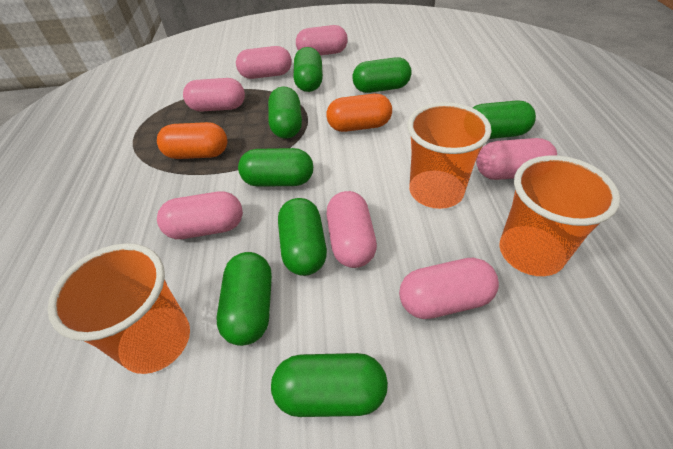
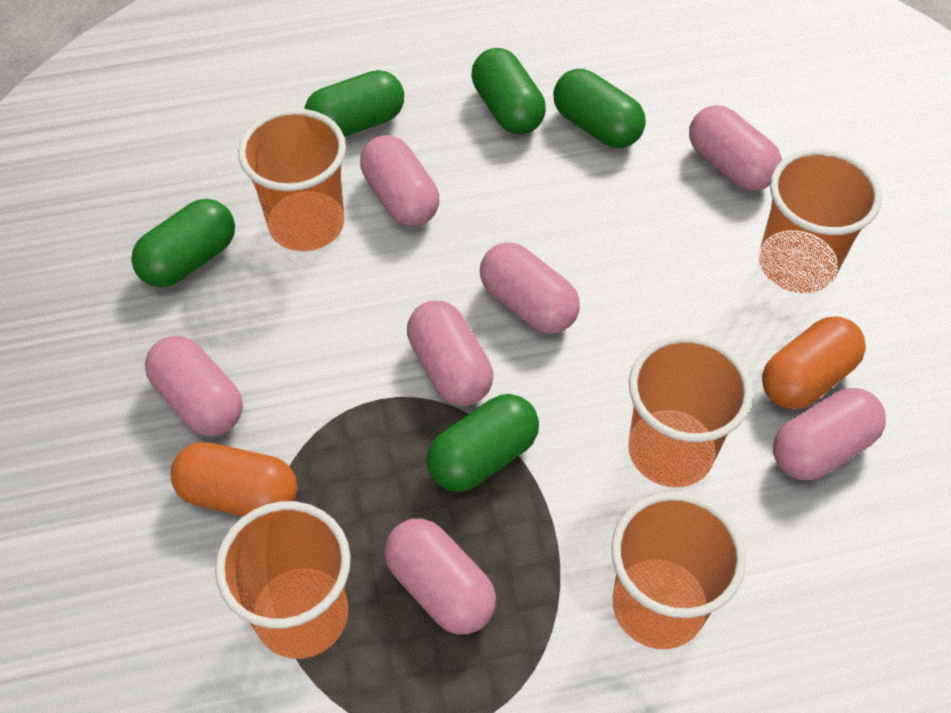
green capsule: 8 -> 5
orange cup: 3 -> 5

